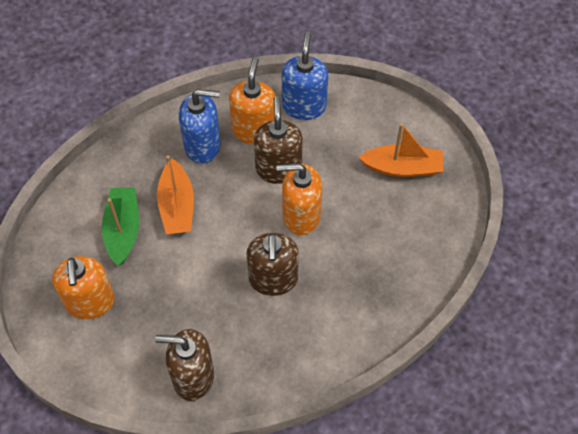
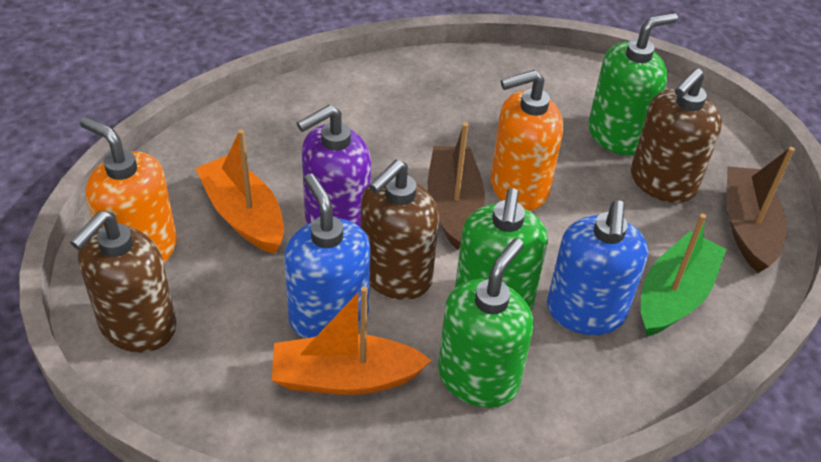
brown boat: 0 -> 2
green soap dispenser: 0 -> 3
orange soap dispenser: 3 -> 2
purple soap dispenser: 0 -> 1

